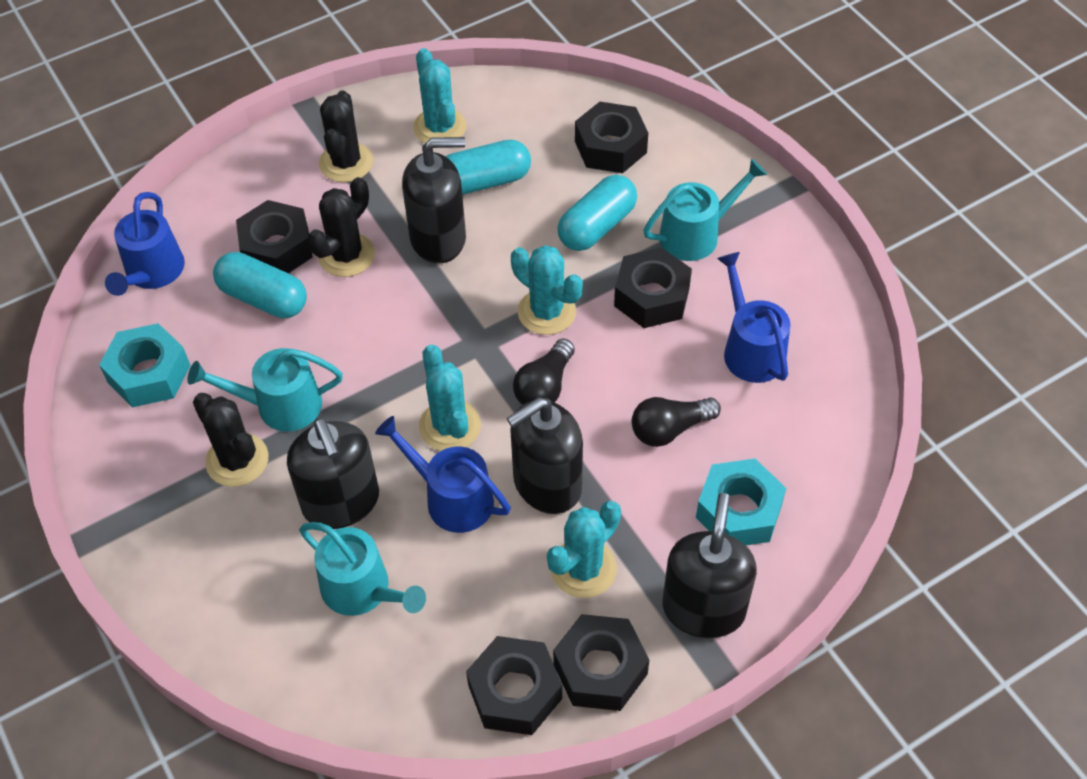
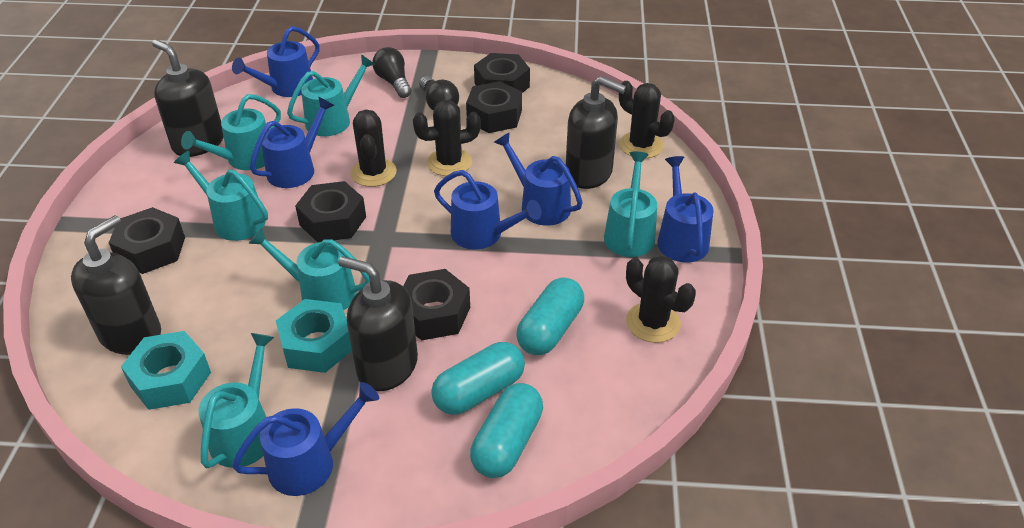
black cactus: 3 -> 4
blue watering can: 3 -> 6
turquoise cactus: 4 -> 0
turquoise watering can: 3 -> 6

